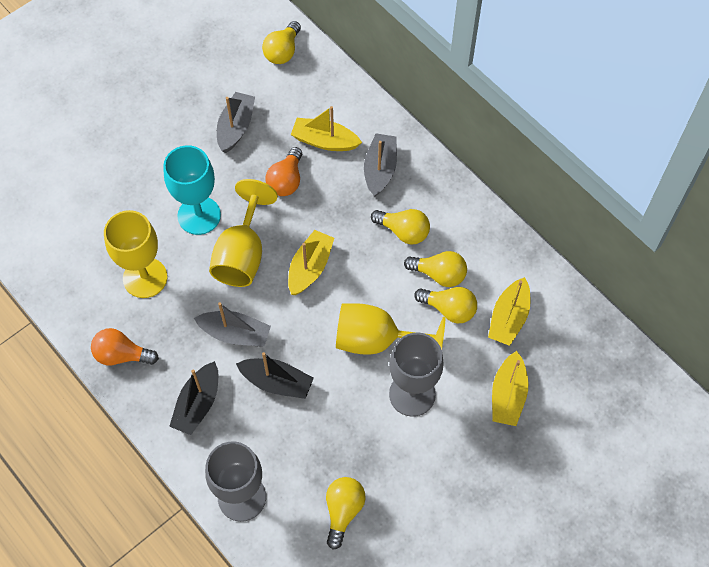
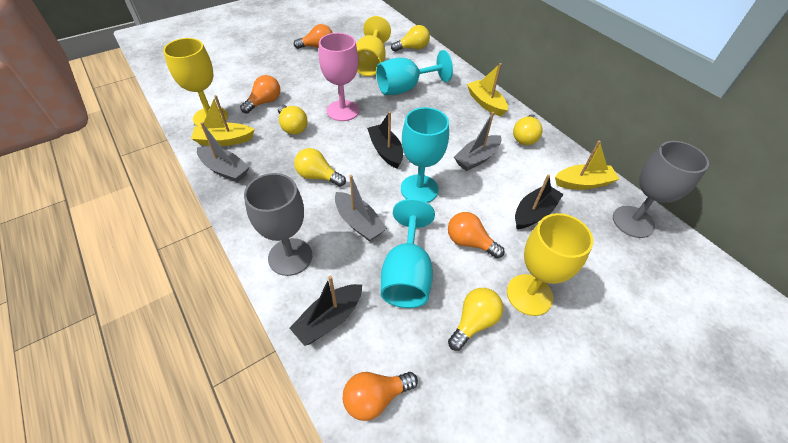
black boat: 2 -> 3
orange light bulb: 2 -> 4
pink goblet: 0 -> 1
turquoise goblet: 1 -> 3
yellow boat: 4 -> 3

